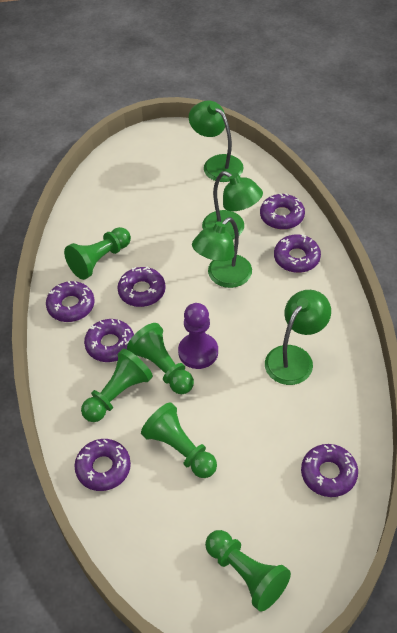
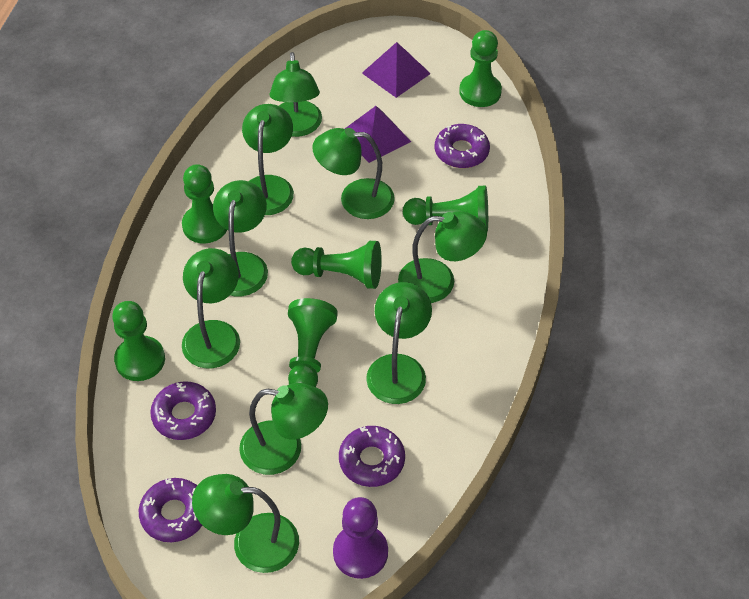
green lamp: 4 -> 9
green pawn: 5 -> 6
purple donut: 7 -> 4
purple pyramid: 0 -> 2

